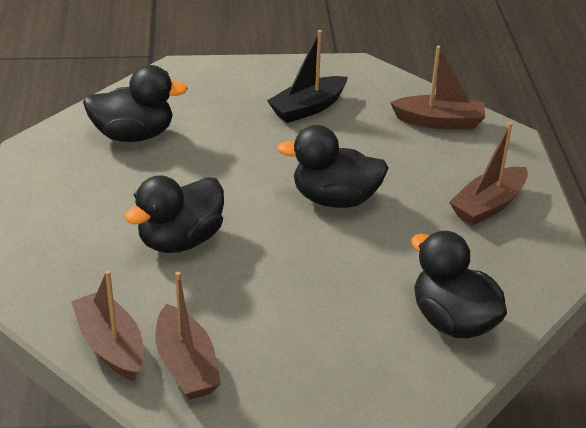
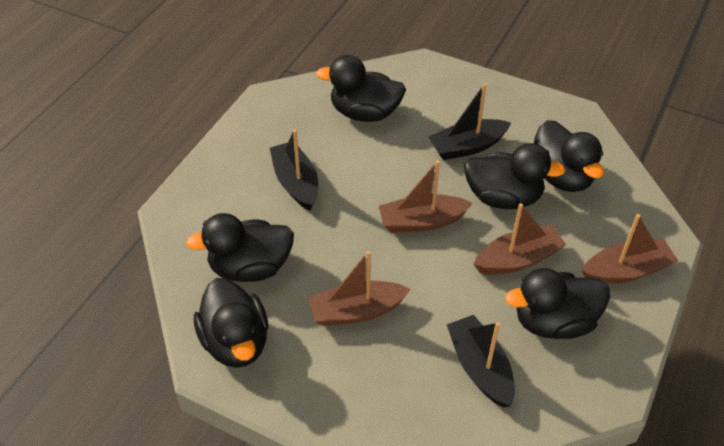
black boat: 1 -> 3
black duck: 4 -> 6

